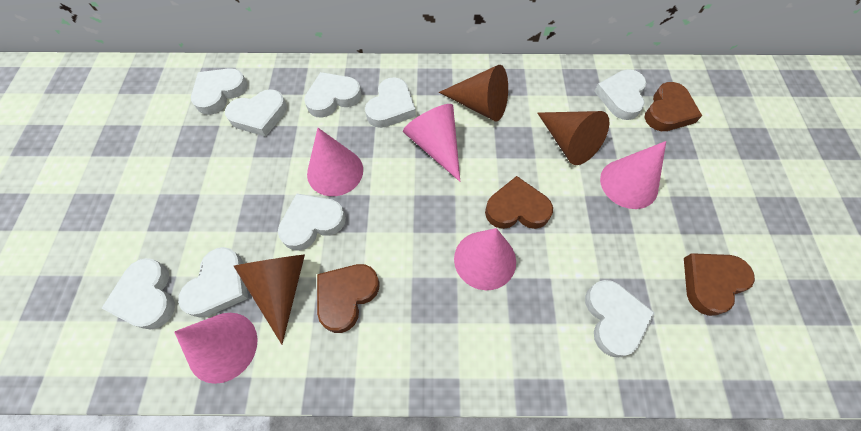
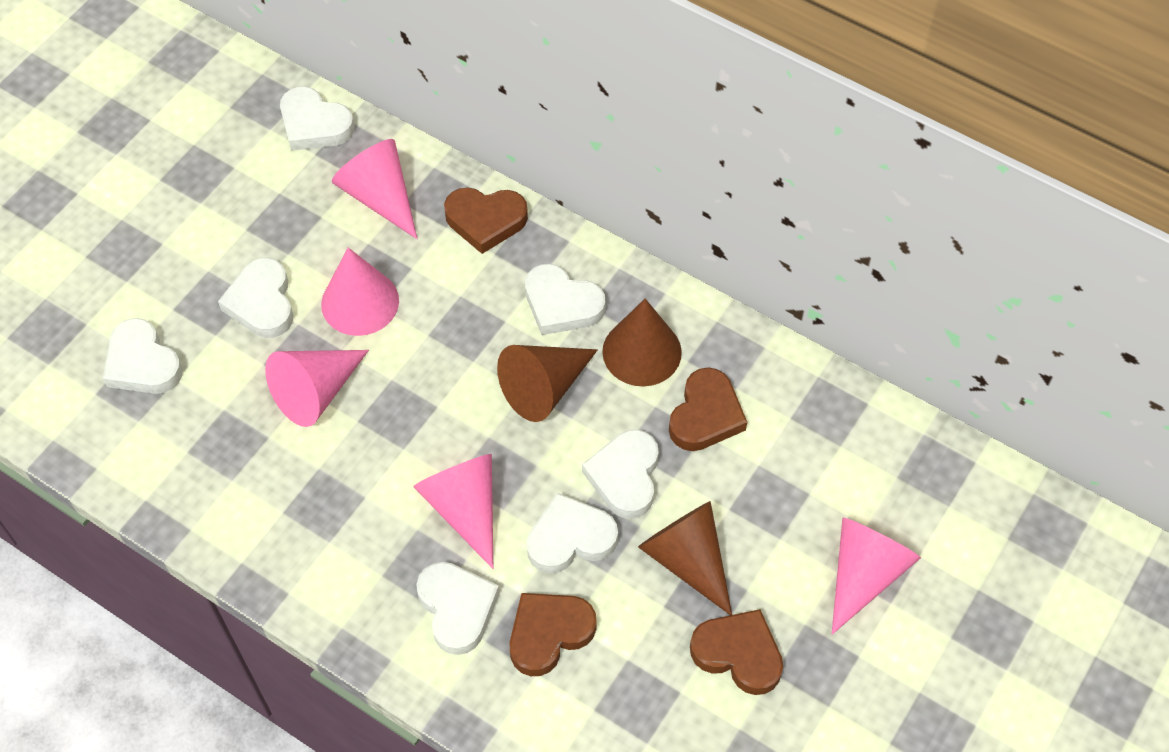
white heart: 9 -> 7

